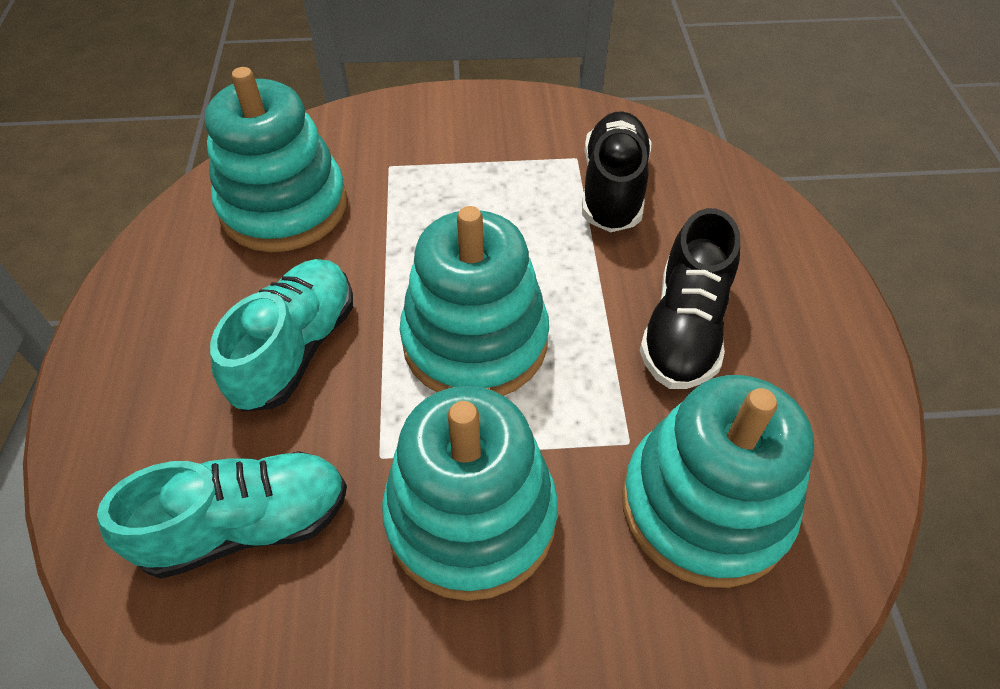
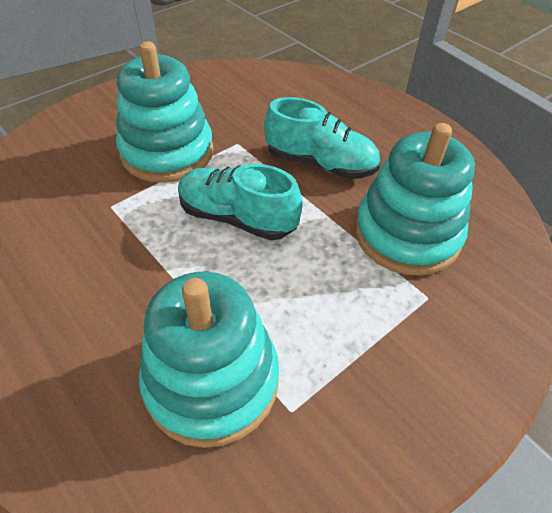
black shoe: 2 -> 0
turquoise stacking toy: 4 -> 3

